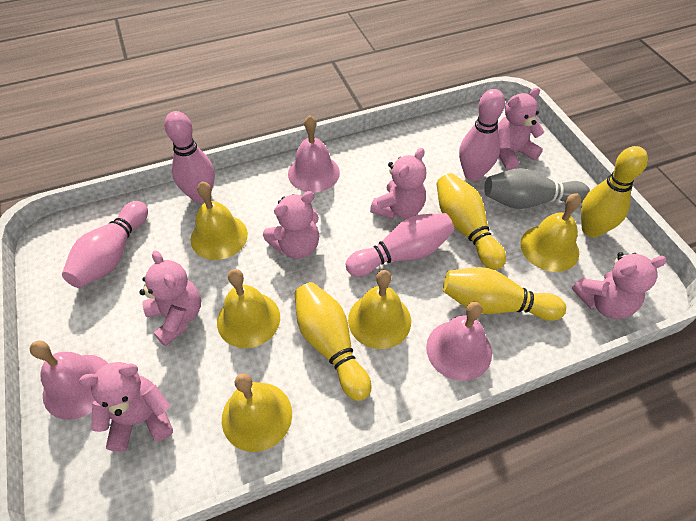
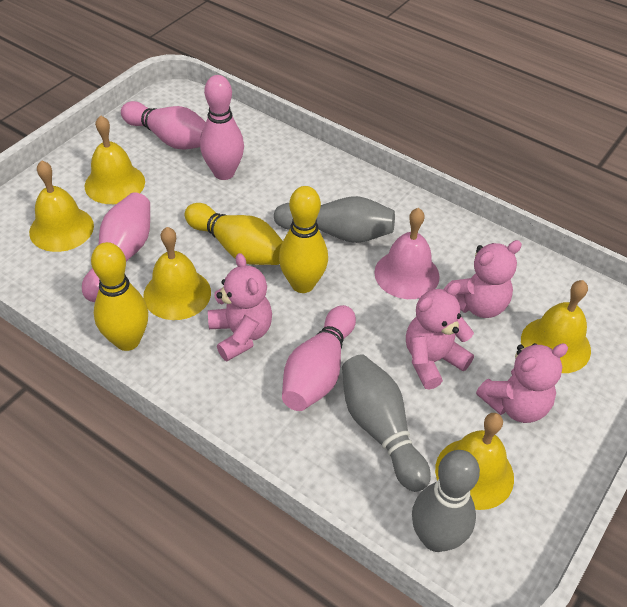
grey bowling pin: 1 -> 3
pink bell: 3 -> 1
pink teddy bear: 6 -> 4
yellow bowling pin: 4 -> 3

